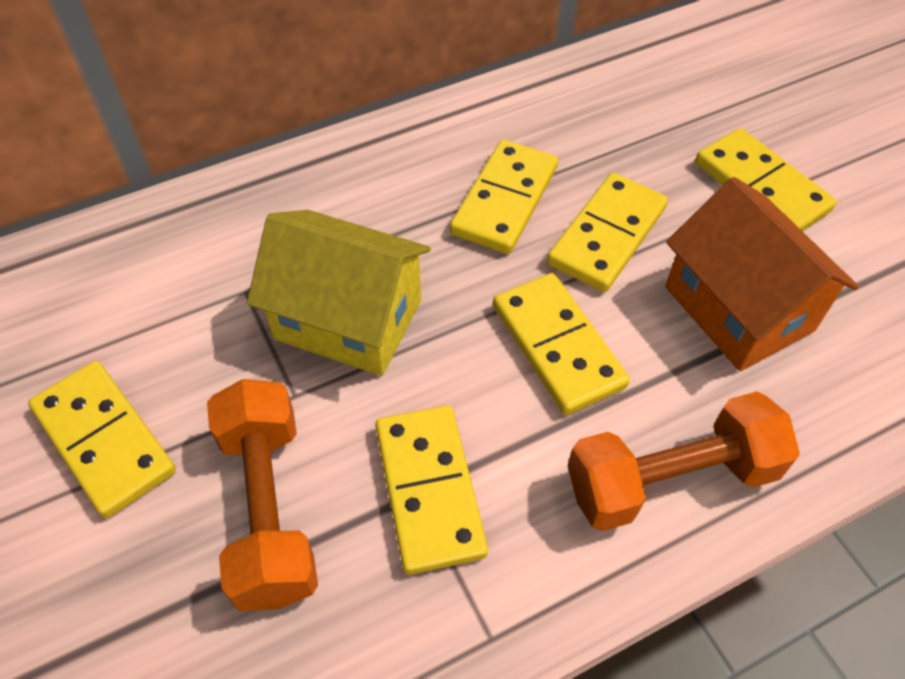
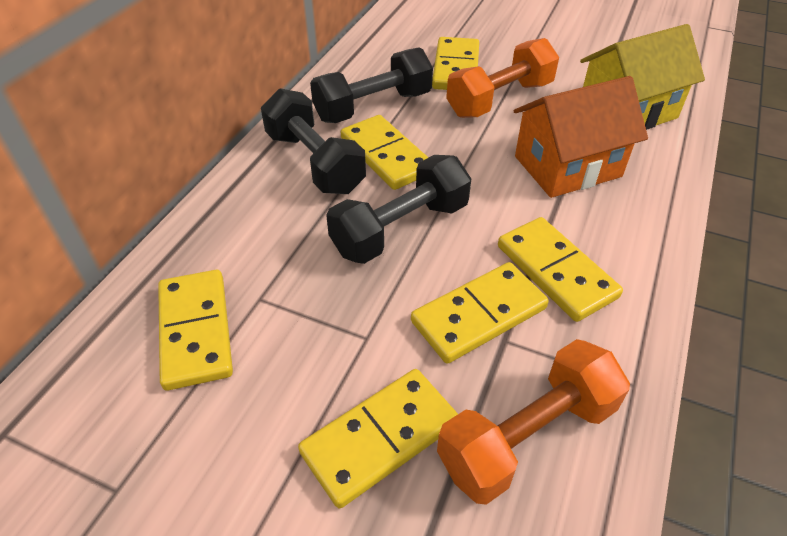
black dumbbell: 0 -> 3

